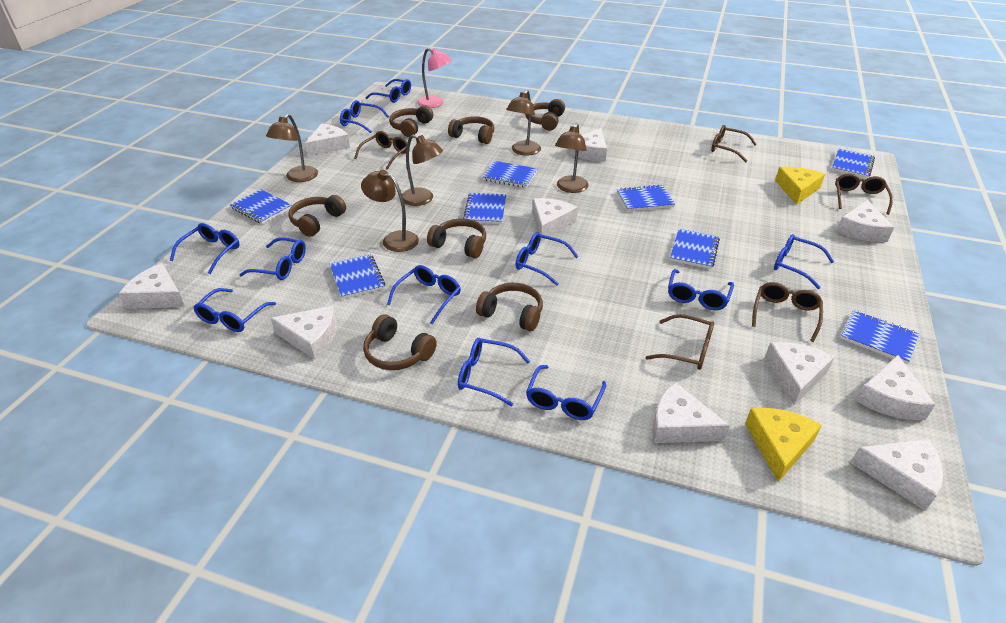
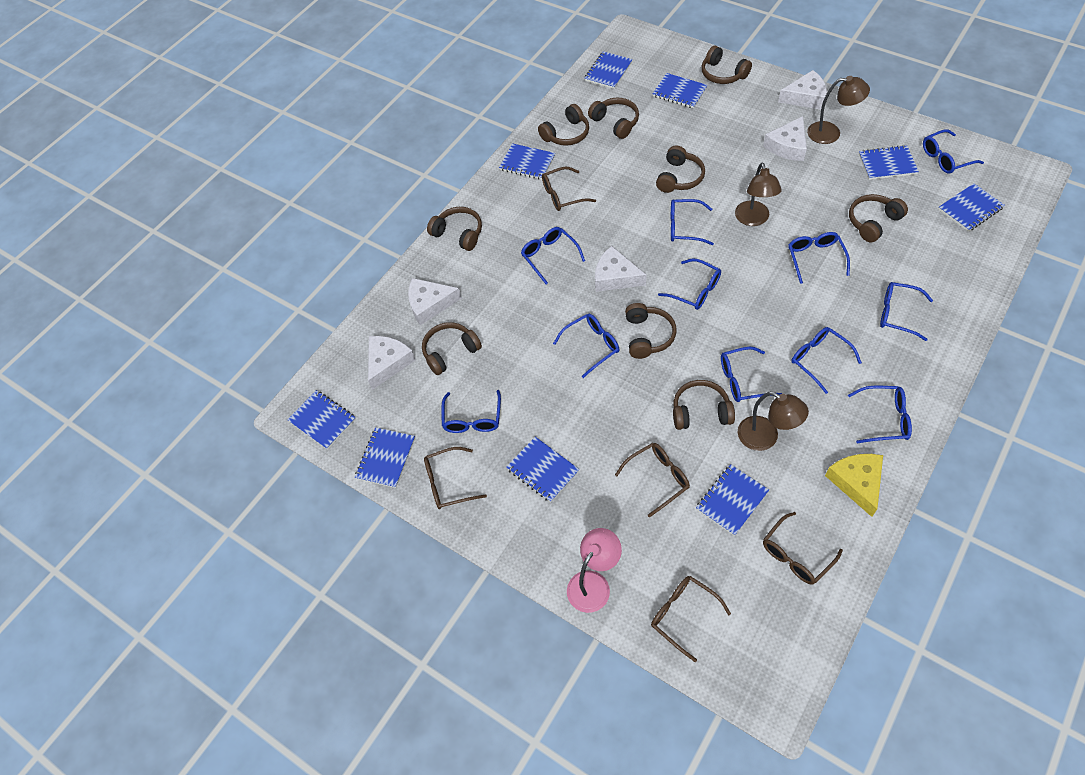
blue notebook: 8 -> 9
brown headphones: 7 -> 9
brown lamp: 5 -> 3
white cheese: 10 -> 5
yellow cheese: 2 -> 1

